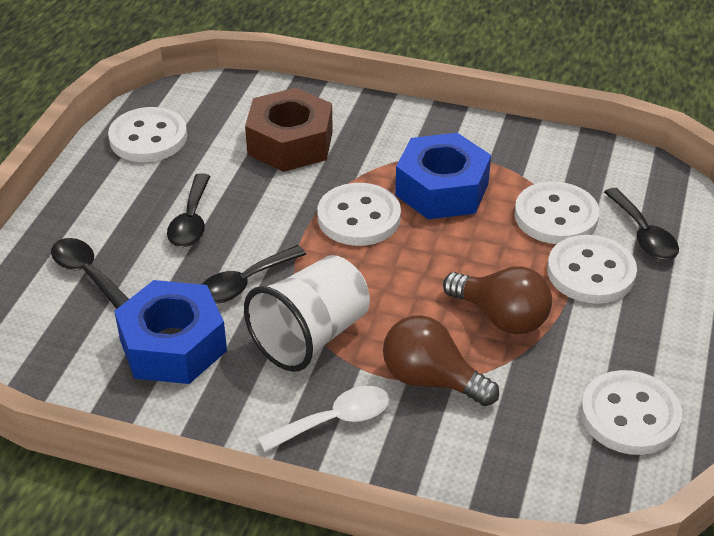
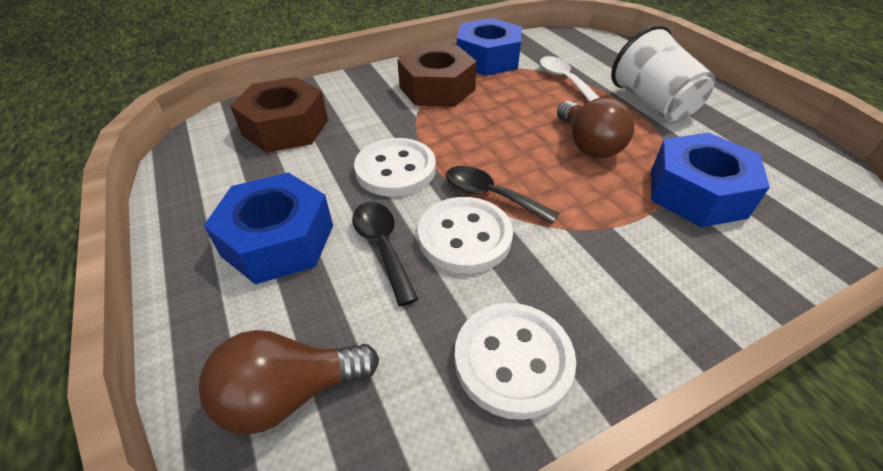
black spoon: 4 -> 2
blue nut: 2 -> 3
brown nut: 1 -> 2
white button: 5 -> 3

